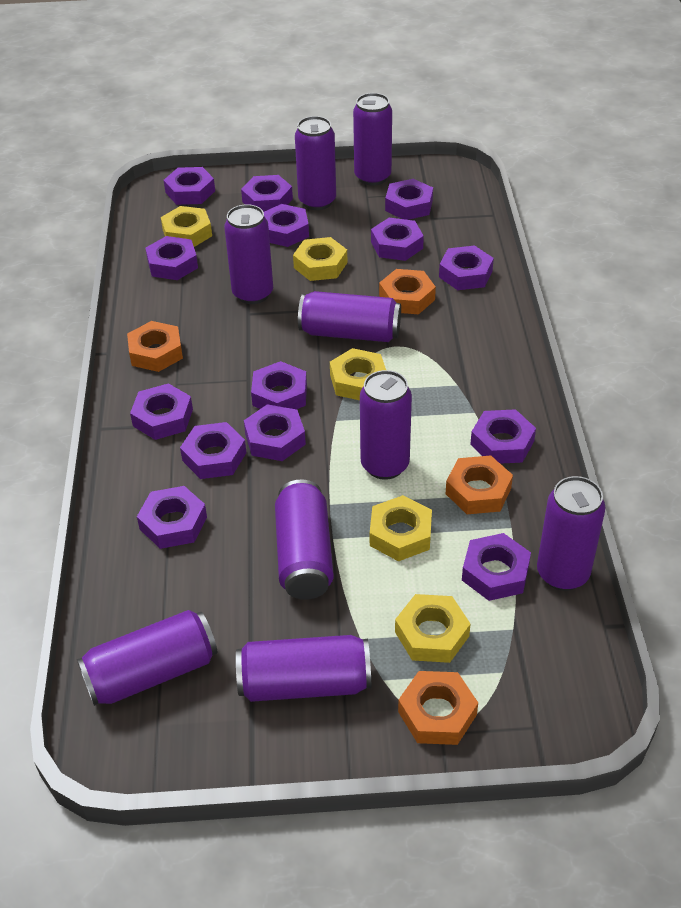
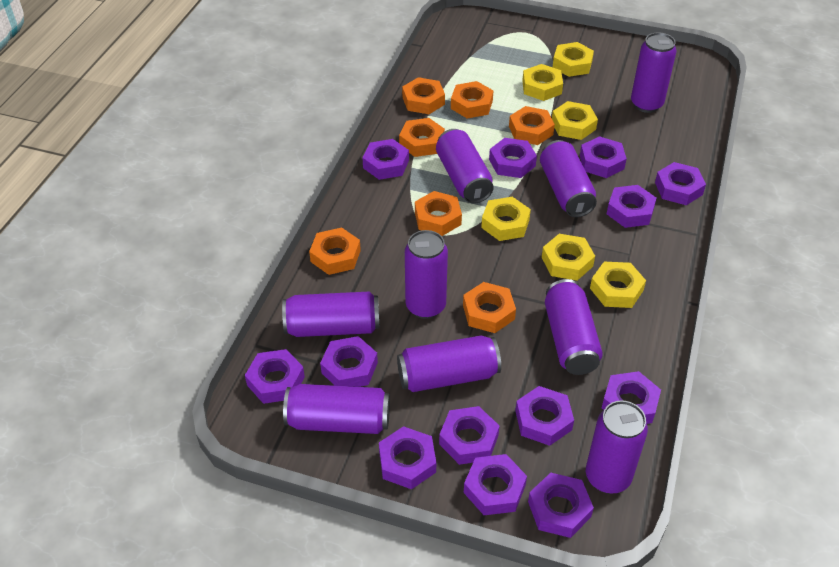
orange nut: 4 -> 7
purple nut: 14 -> 13
yellow nut: 5 -> 6

